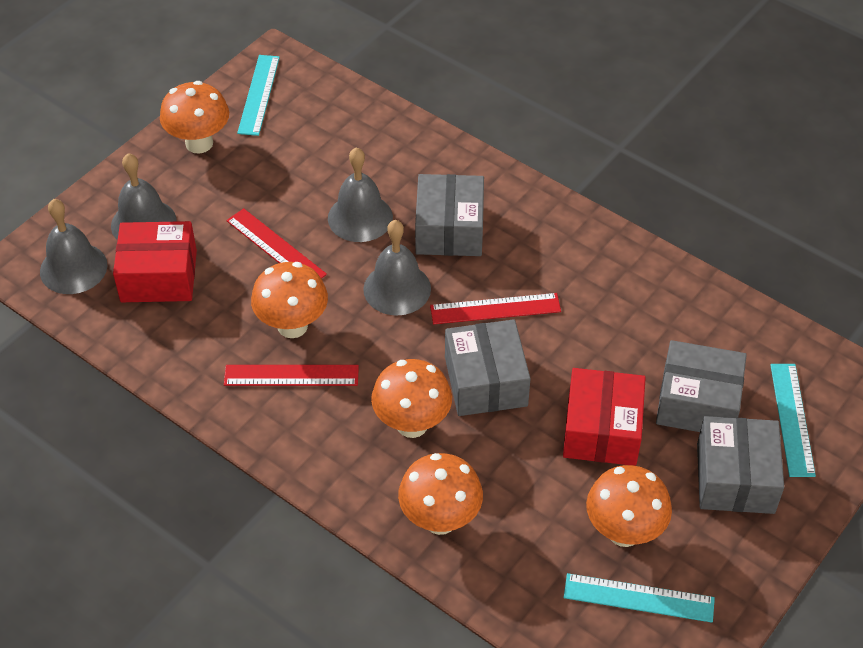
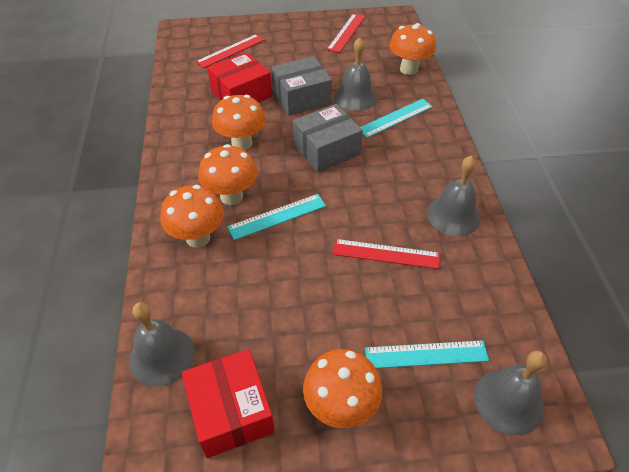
grey box: 4 -> 2

